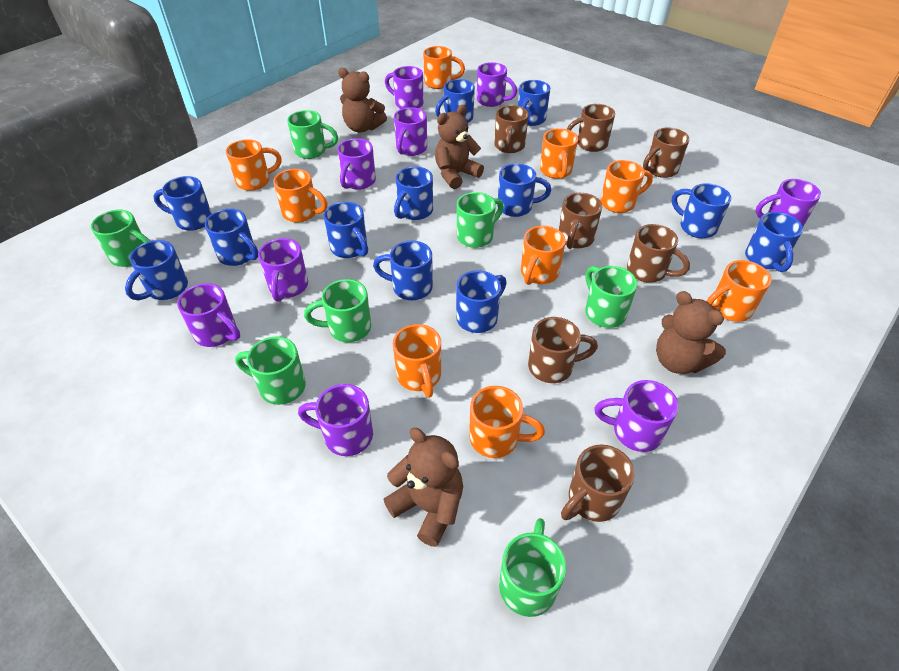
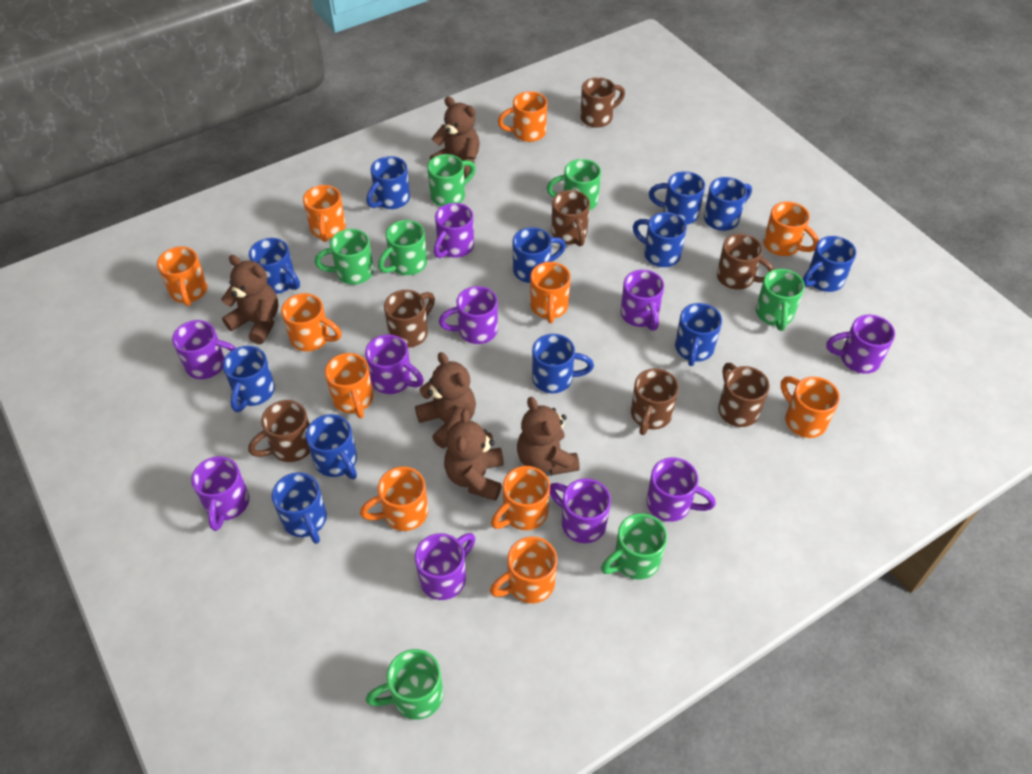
brown teddy bear: 4 -> 5
orange mug: 9 -> 11
purple mug: 9 -> 10

